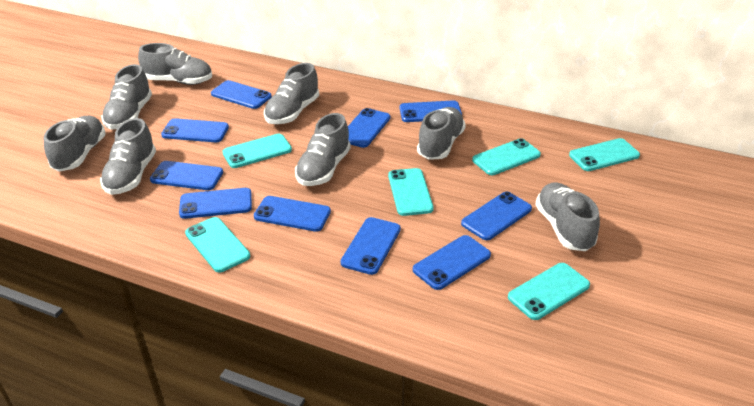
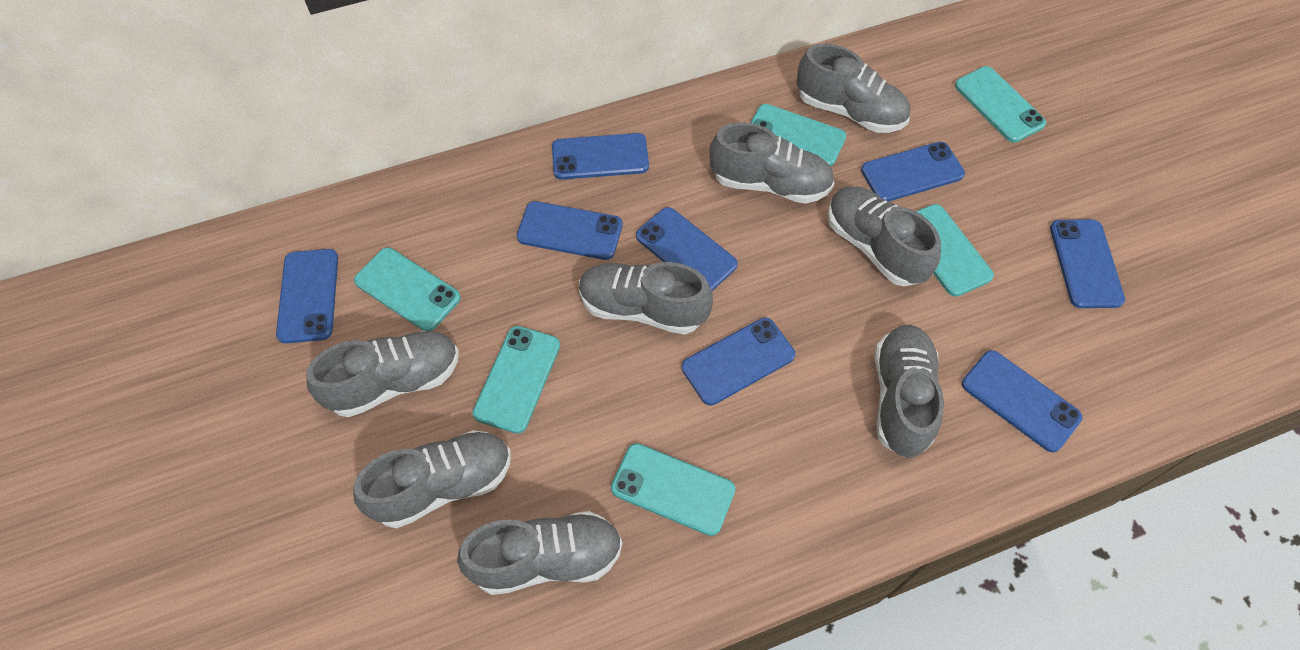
blue phone: 10 -> 8

